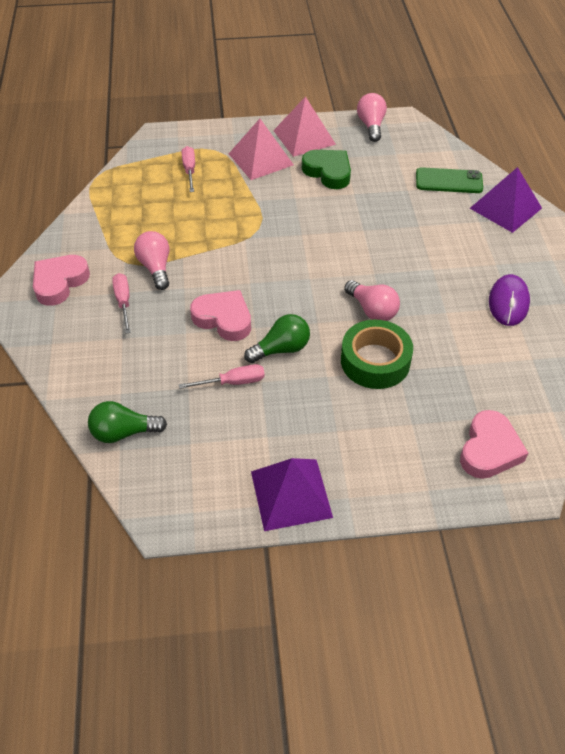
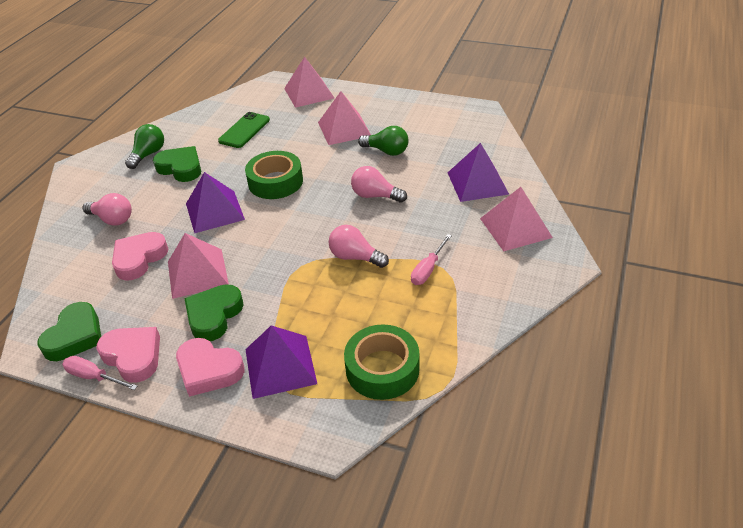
green heart: 1 -> 3
green tape: 1 -> 2
pink pyramid: 2 -> 4
pink screwdriver: 3 -> 2
purple mouse: 1 -> 0
purple pyramid: 2 -> 3

